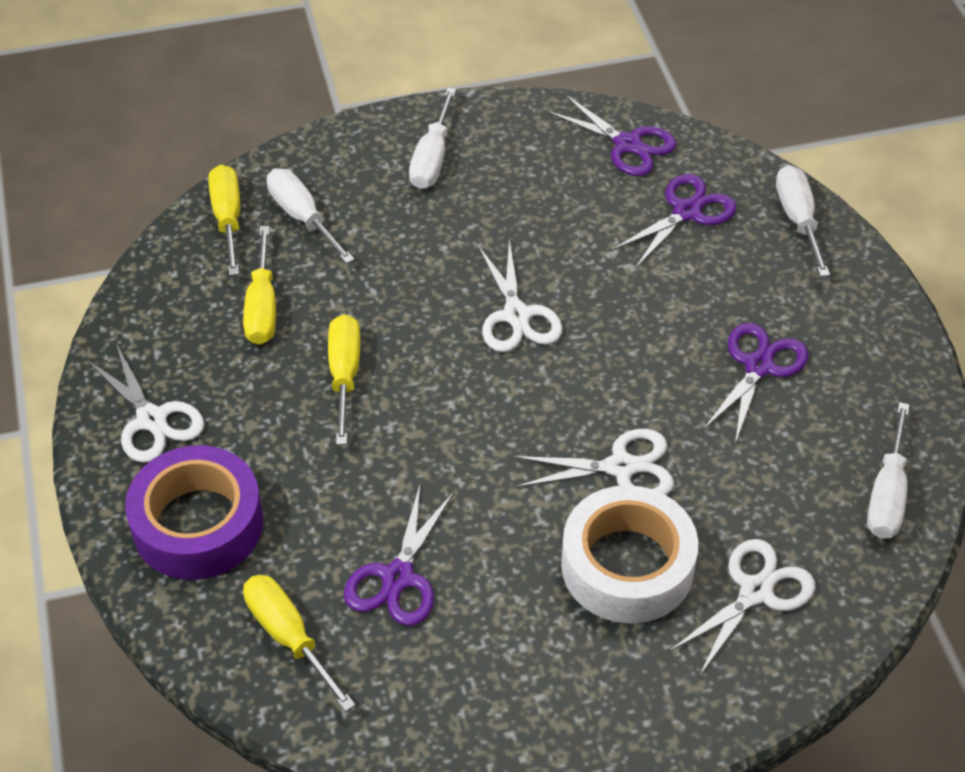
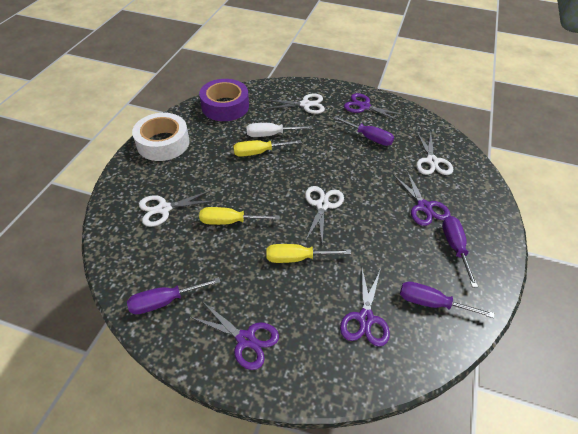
purple screwdriver: 0 -> 4
white screwdriver: 4 -> 1
yellow screwdriver: 4 -> 3

